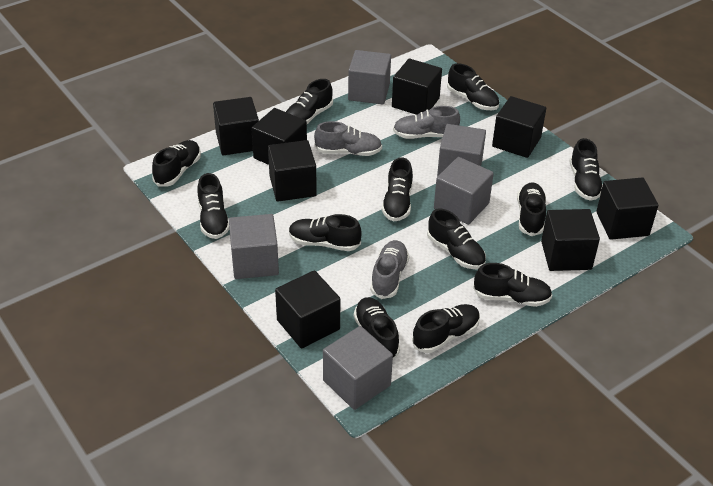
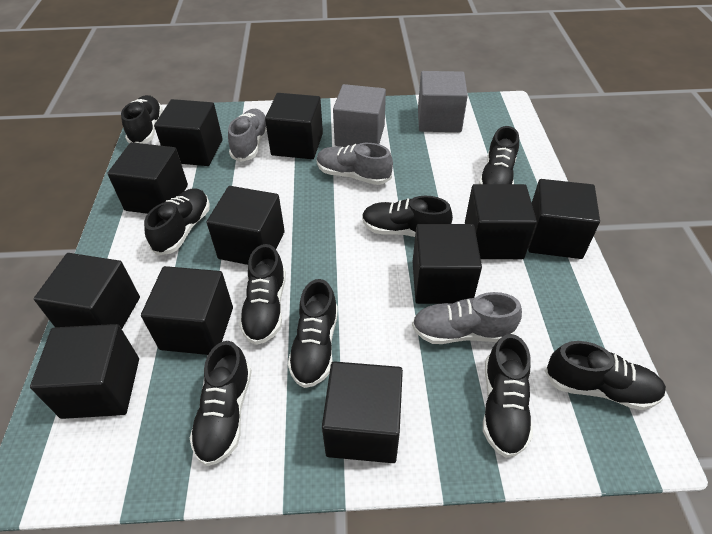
black cube: 8 -> 11
black shoe: 12 -> 9
grey cube: 5 -> 2

